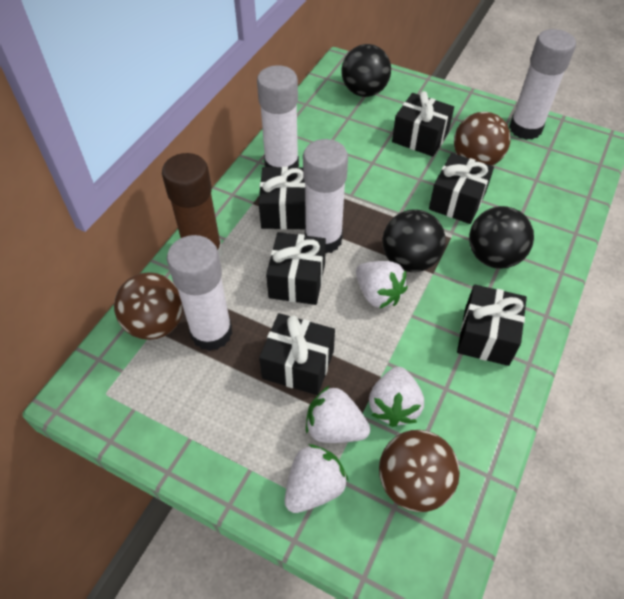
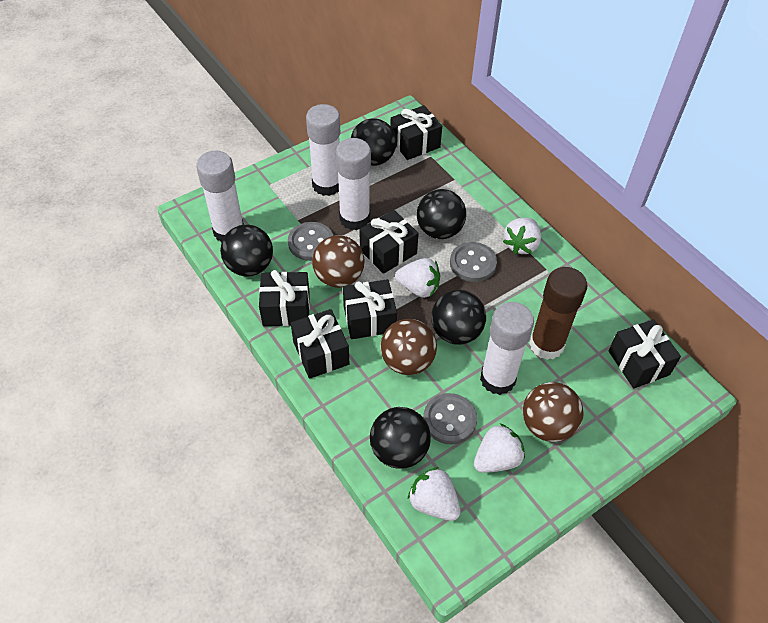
black ball: 3 -> 5
grey button: 0 -> 3

